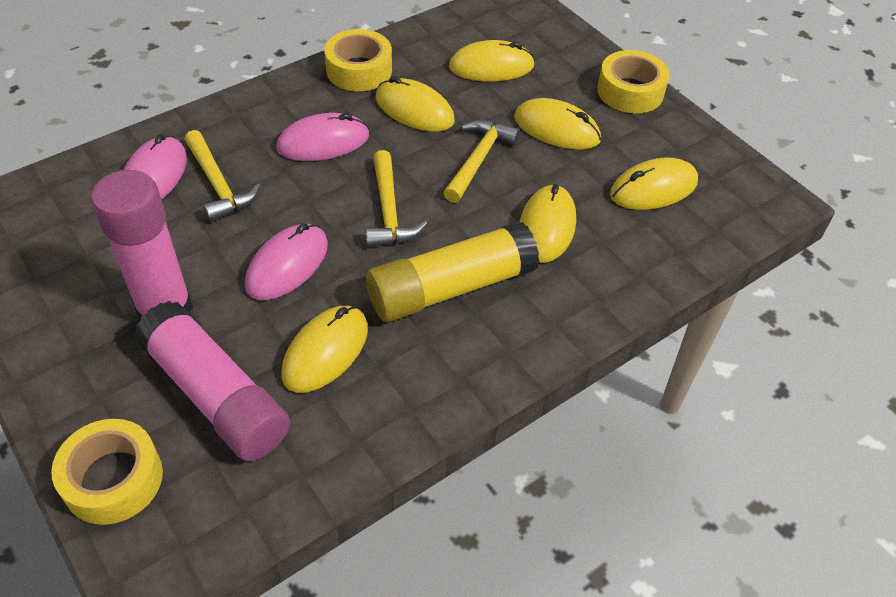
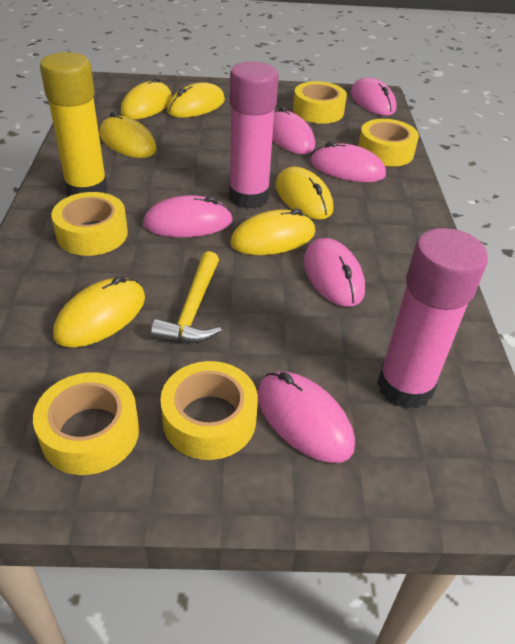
pink mouse: 3 -> 6
yellow hammer: 3 -> 1
yellow tape: 3 -> 5

